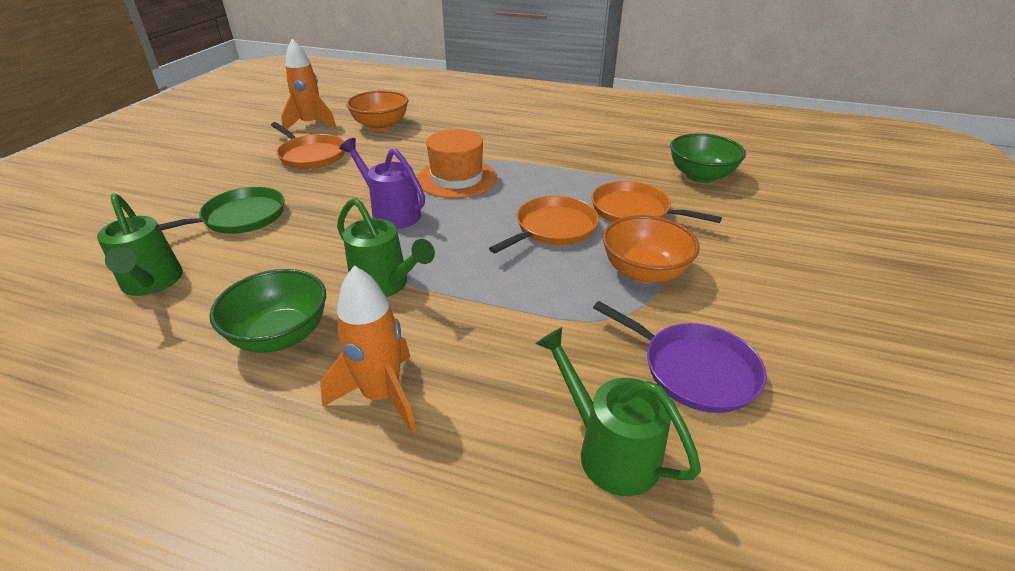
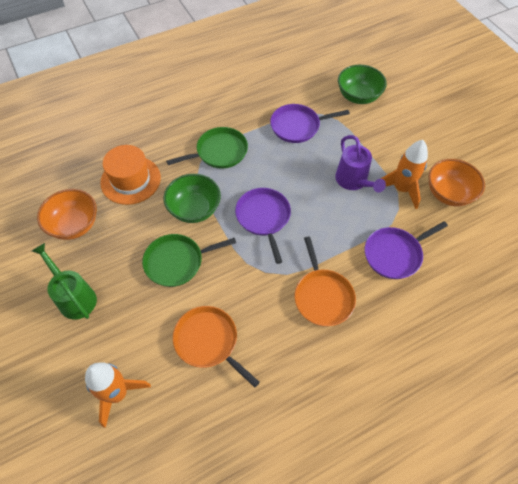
green pan: 1 -> 2
green watering can: 3 -> 1
orange pan: 3 -> 2
purple pan: 1 -> 3

